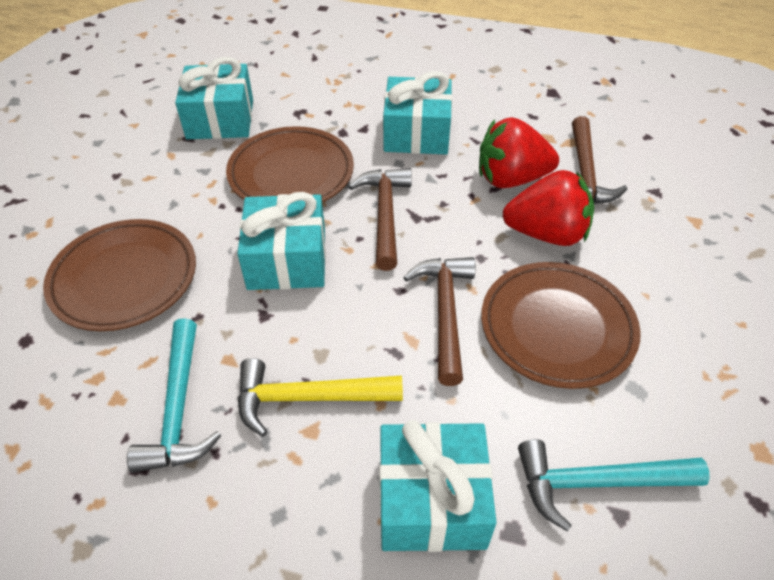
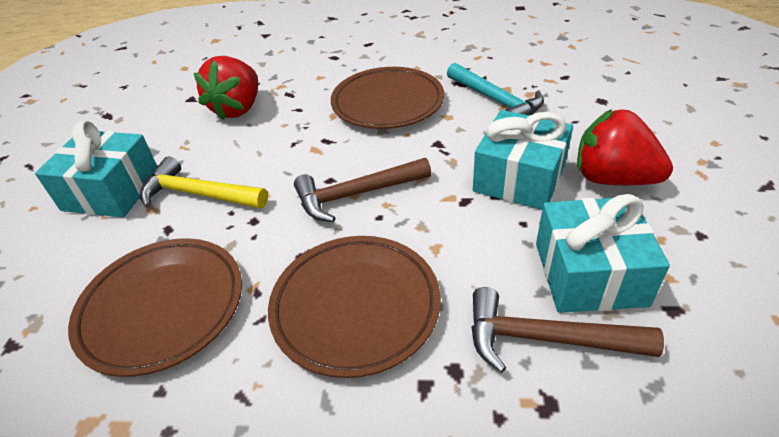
brown hammer: 3 -> 2
turquoise gift: 4 -> 3
turquoise hammer: 2 -> 1

